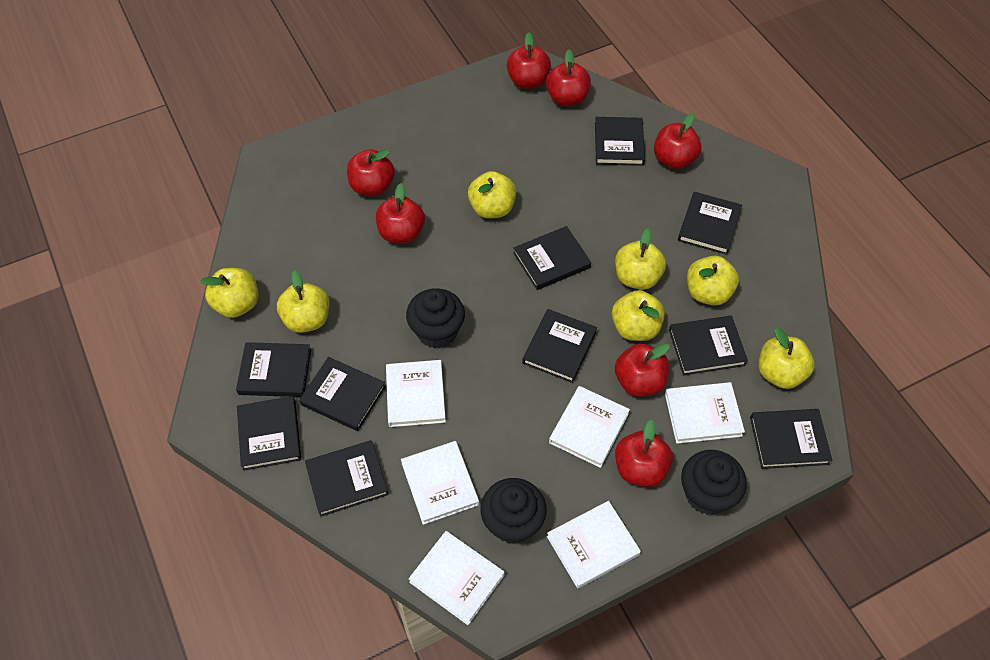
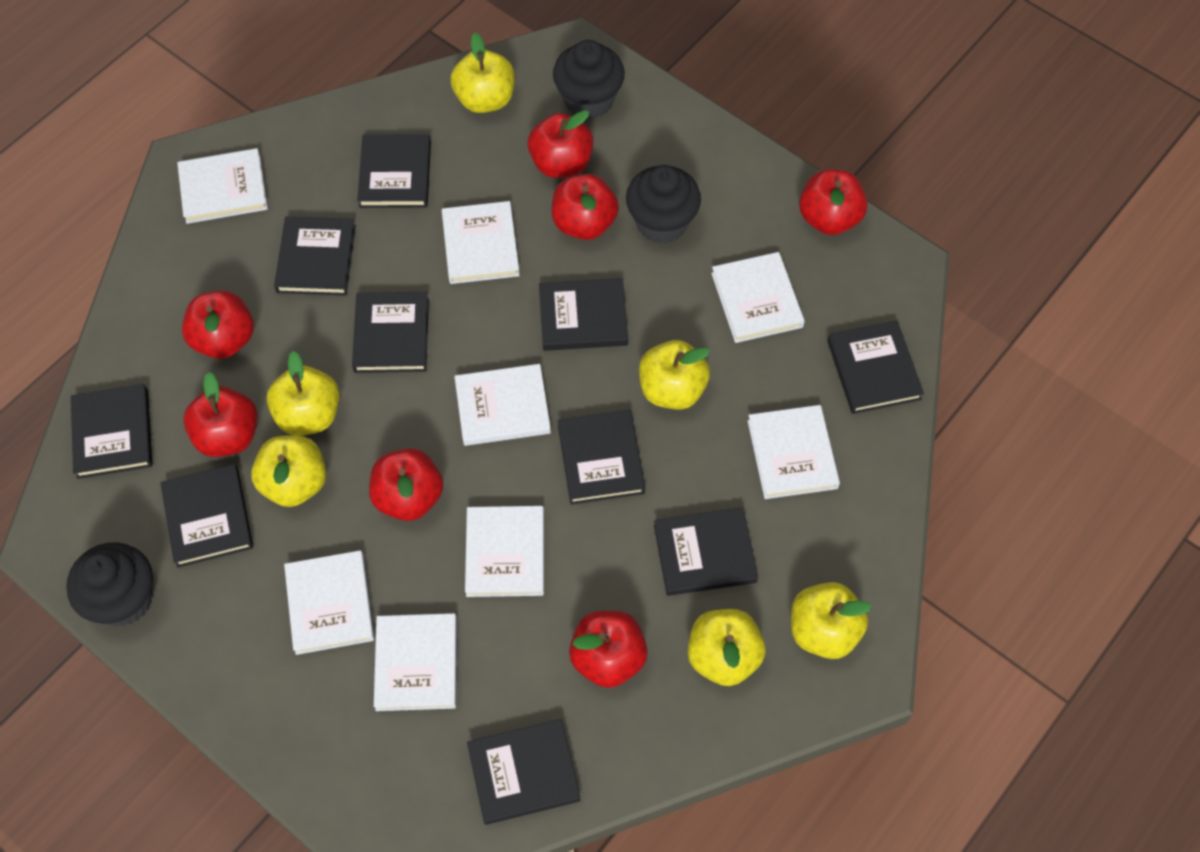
white book: 6 -> 8
yellow apple: 7 -> 6

